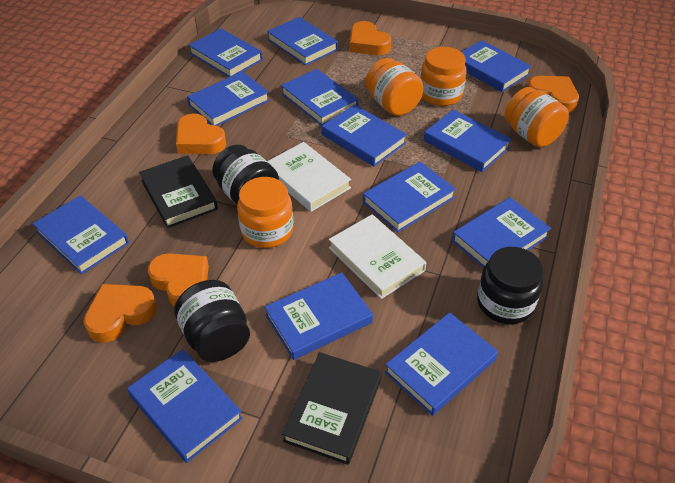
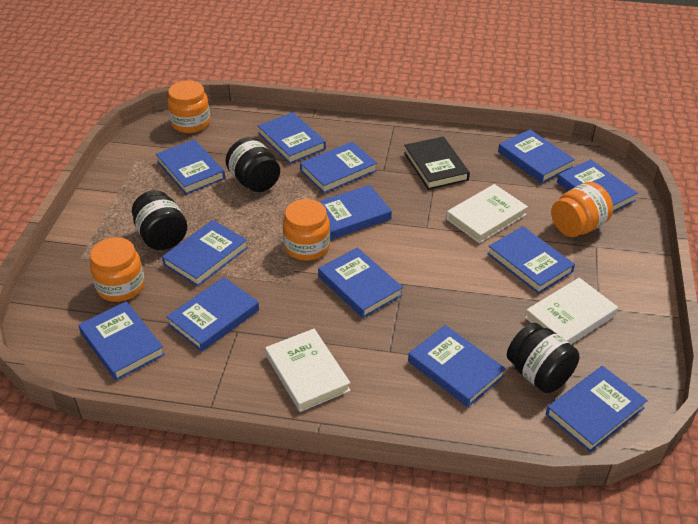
black book: 2 -> 1
orange heart: 5 -> 0
white book: 2 -> 3

